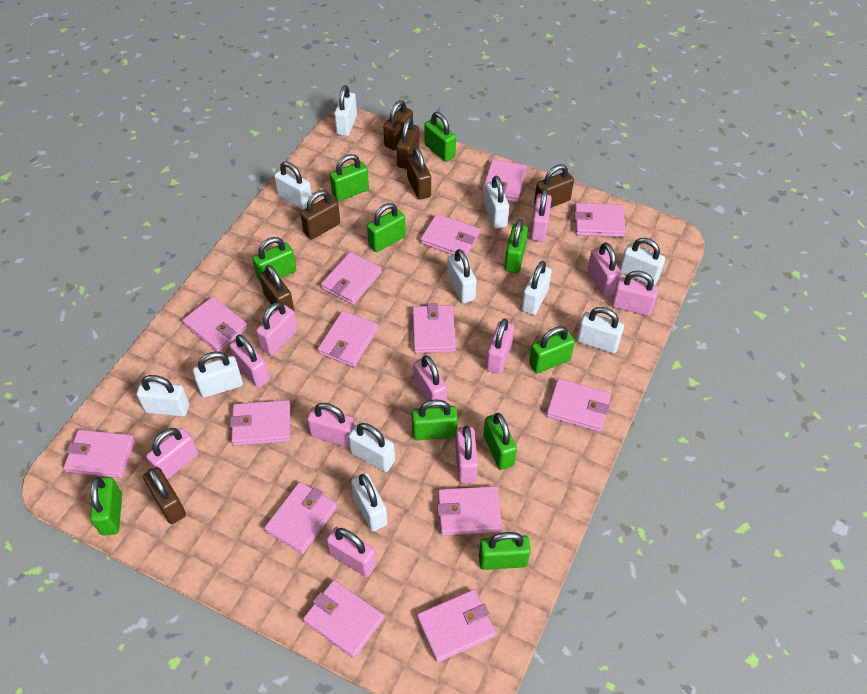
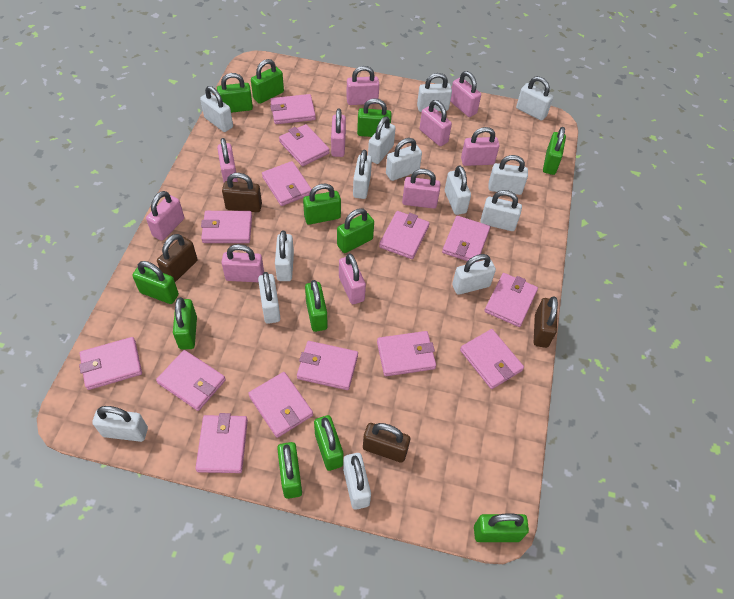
brown padlock: 7 -> 4
green padlock: 10 -> 12
pink padlock: 11 -> 10
white padlock: 11 -> 14

